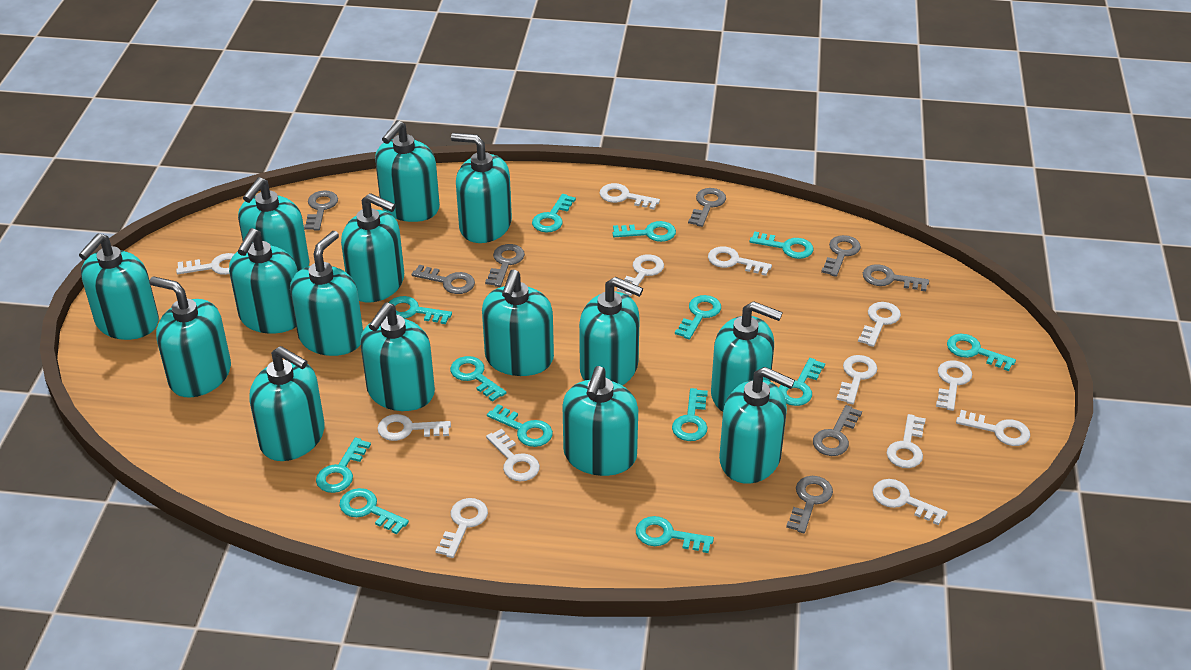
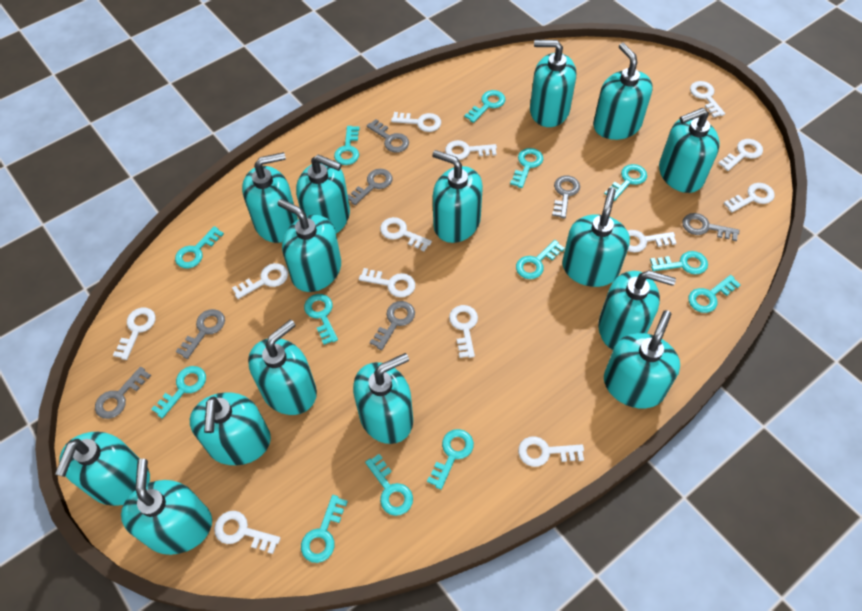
grey key: 8 -> 7

